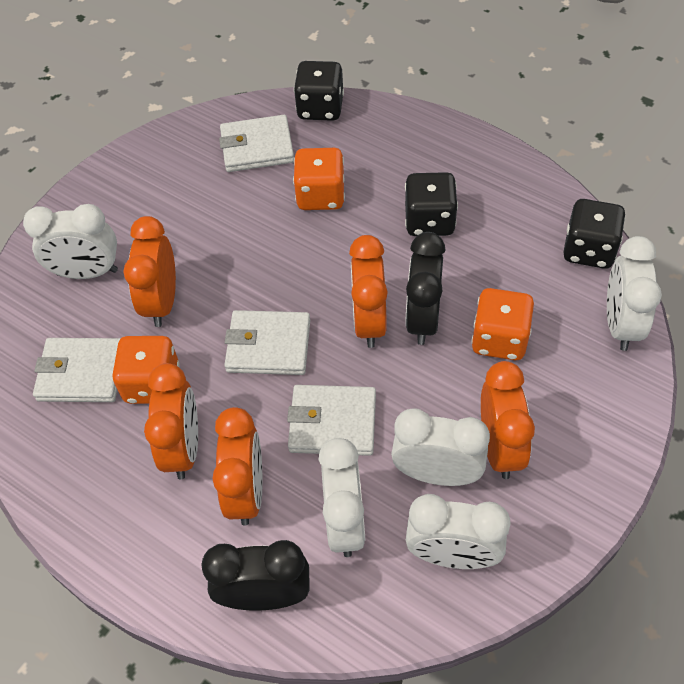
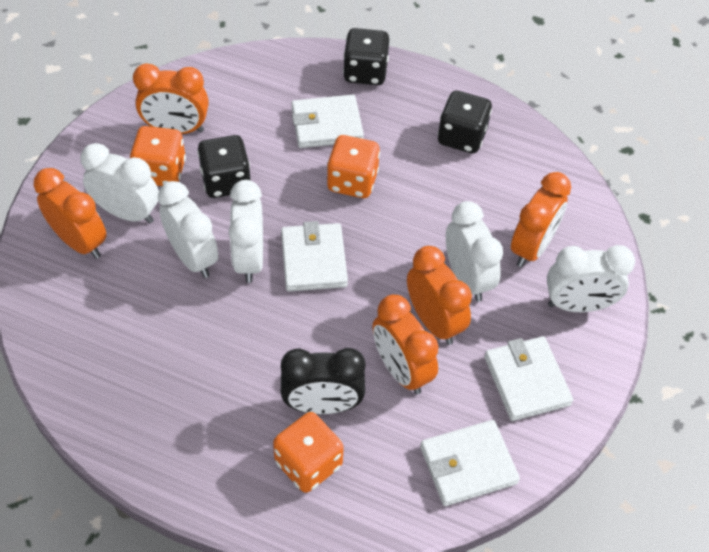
black clock: 2 -> 1

